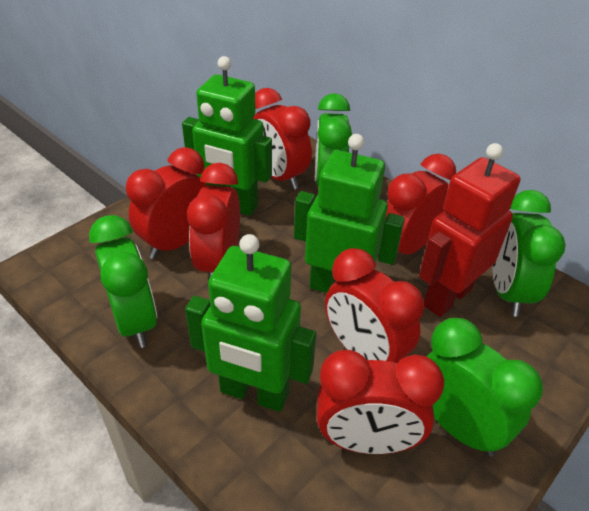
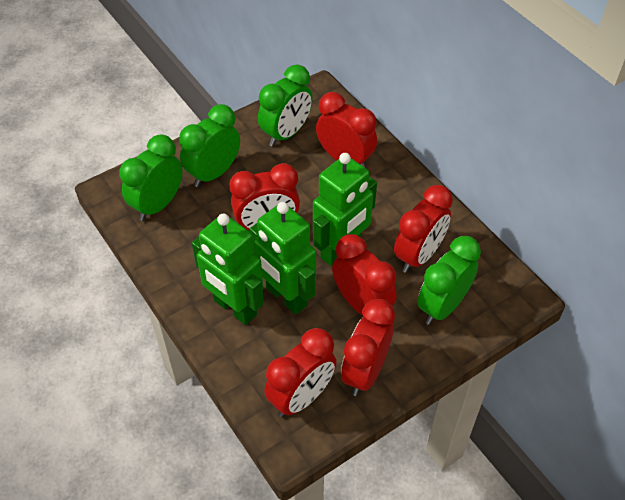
red robot: 1 -> 0

